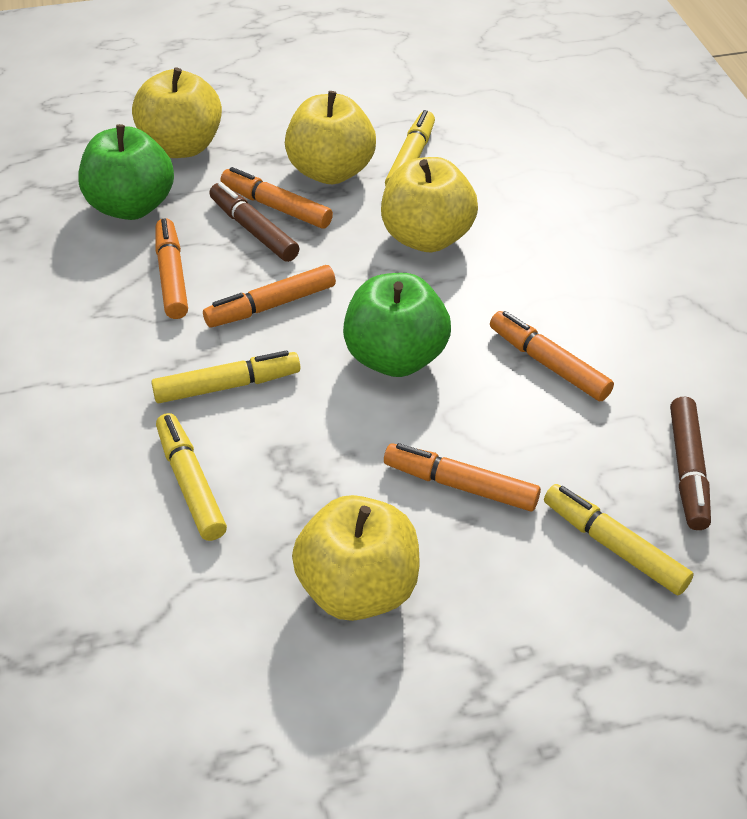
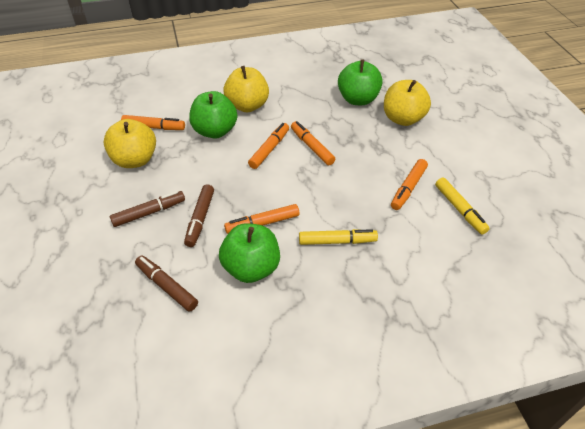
brown marker: 2 -> 3
green apple: 2 -> 3
yellow apple: 4 -> 3
yellow marker: 4 -> 2

